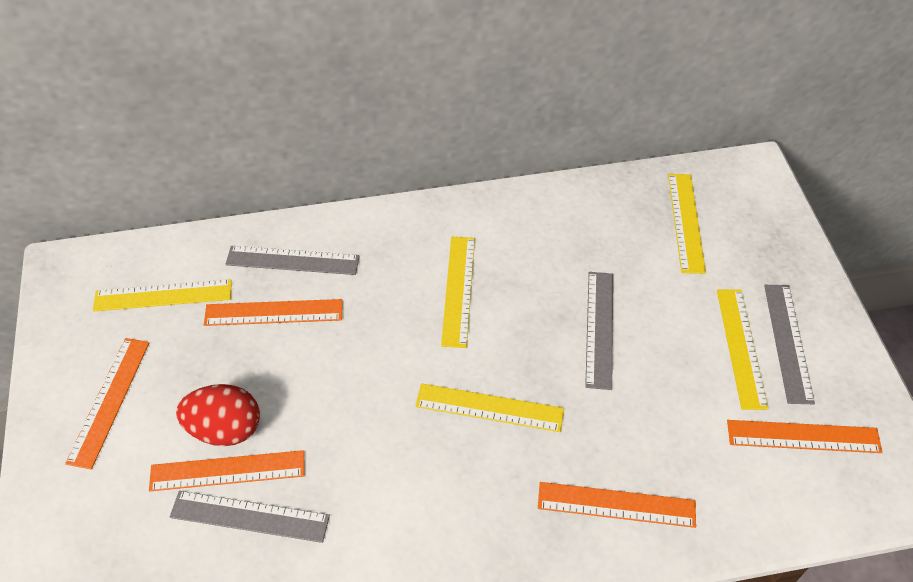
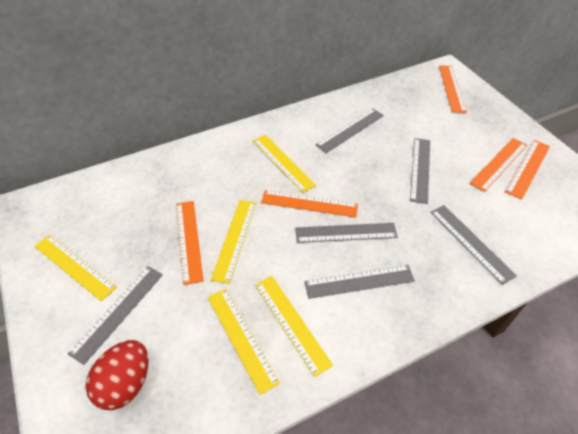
grey ruler: 4 -> 6

